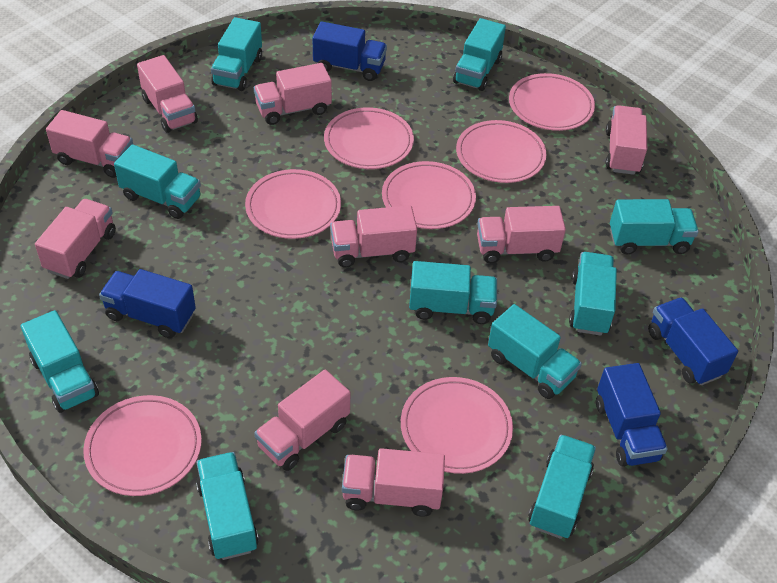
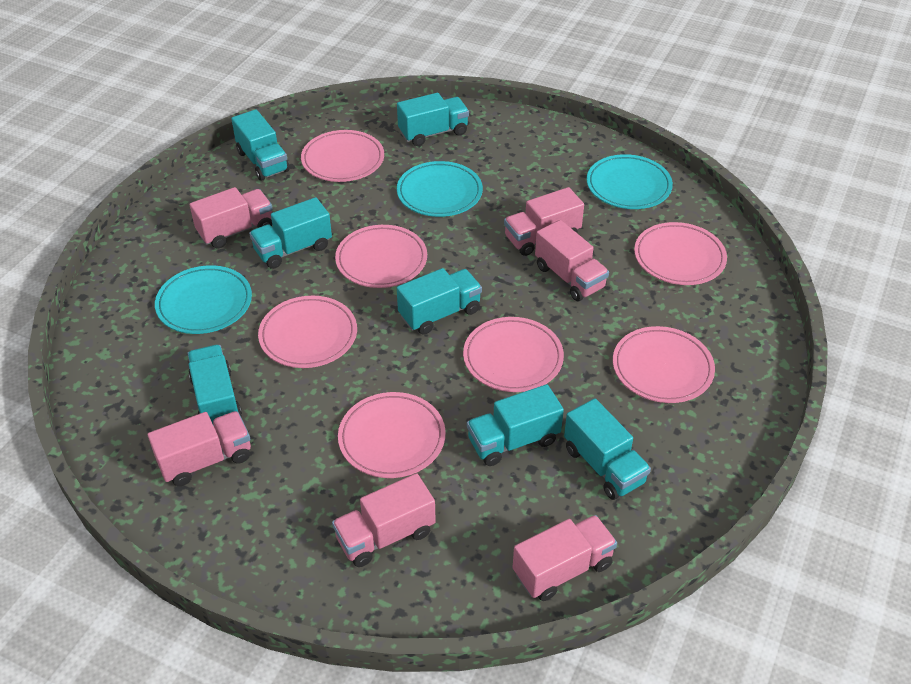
blue truck: 4 -> 0
pink truck: 9 -> 6
turquoise plate: 0 -> 3
turquoise truck: 10 -> 7

